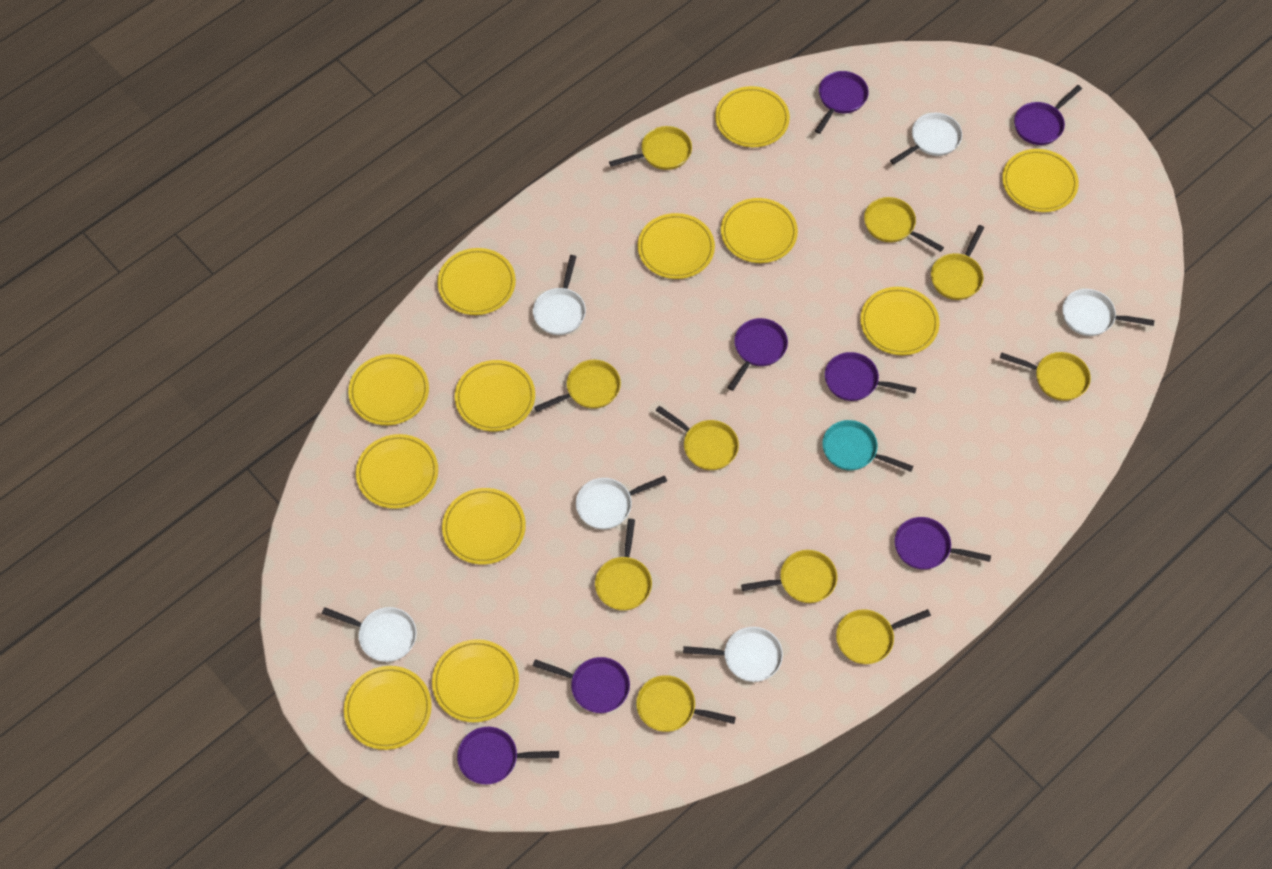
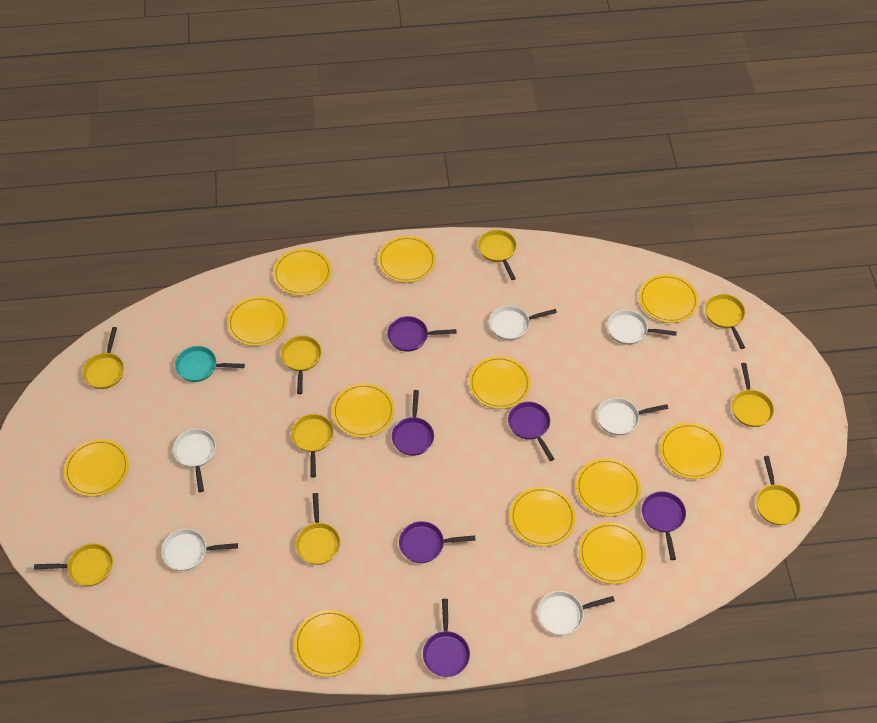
purple pan: 7 -> 6
yellow pan: 10 -> 9

